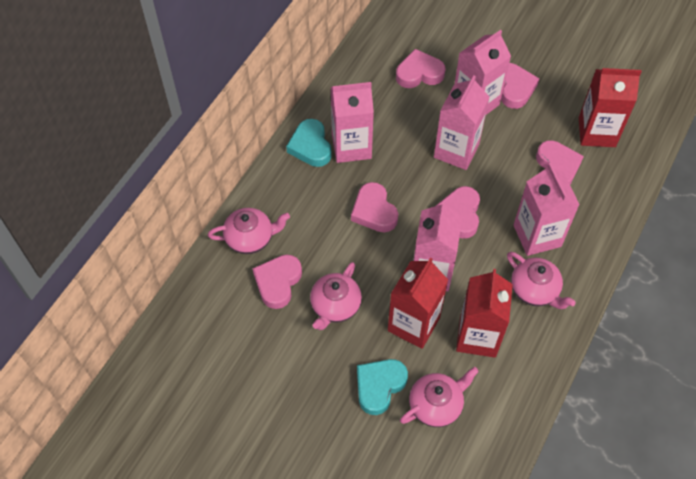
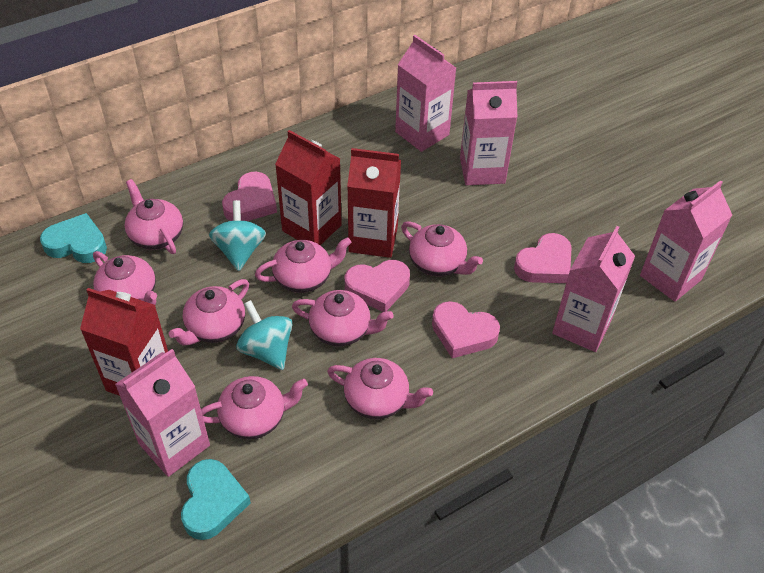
pink heart: 6 -> 4
pink teapot: 4 -> 8
turquoise spinning top: 0 -> 2

